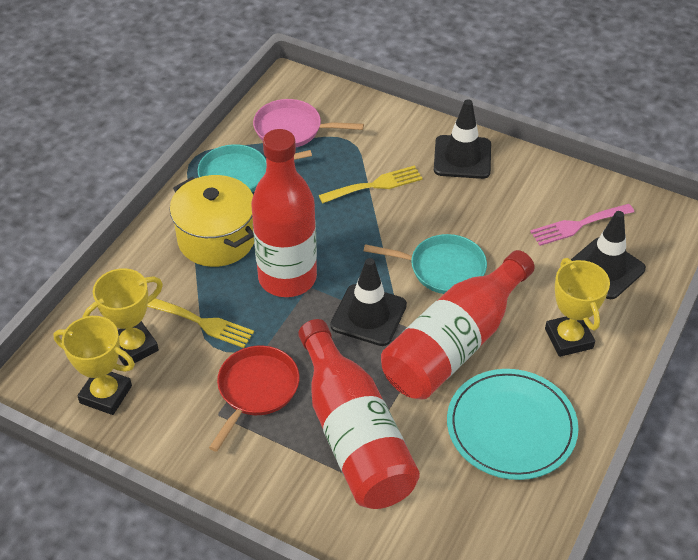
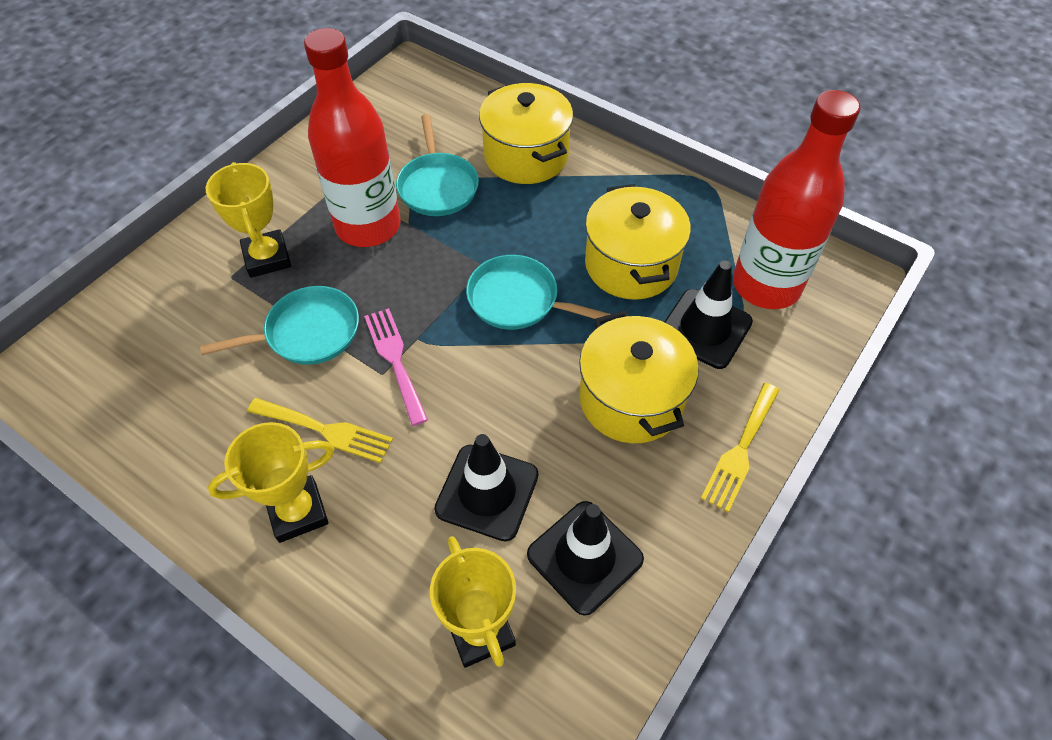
pink pan: 1 -> 0
red bottle: 3 -> 2
red pan: 1 -> 0
turquoise pan: 2 -> 3
turquoise plate: 1 -> 0
yellow pot: 1 -> 3

